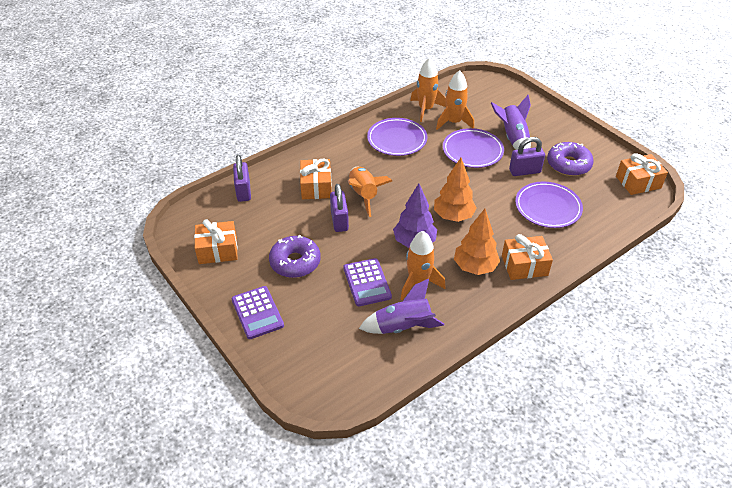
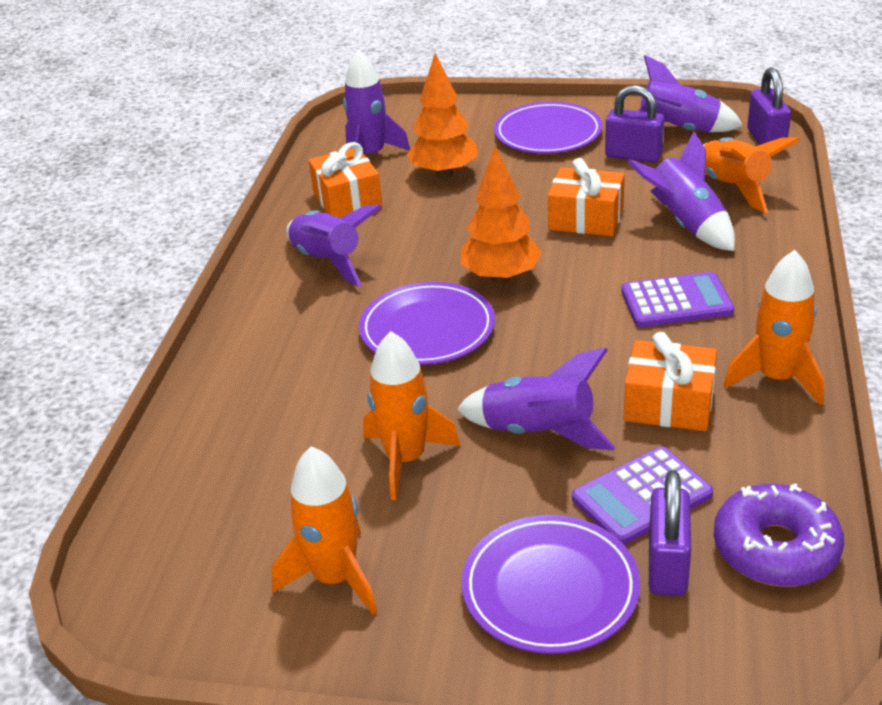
orange gift: 4 -> 3
purple donut: 2 -> 1
purple rocket: 2 -> 5
purple tree: 1 -> 0

